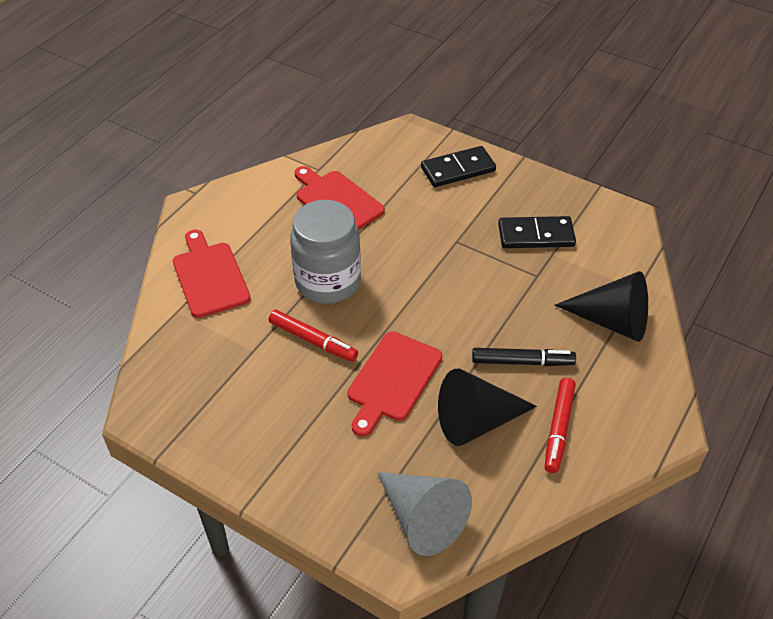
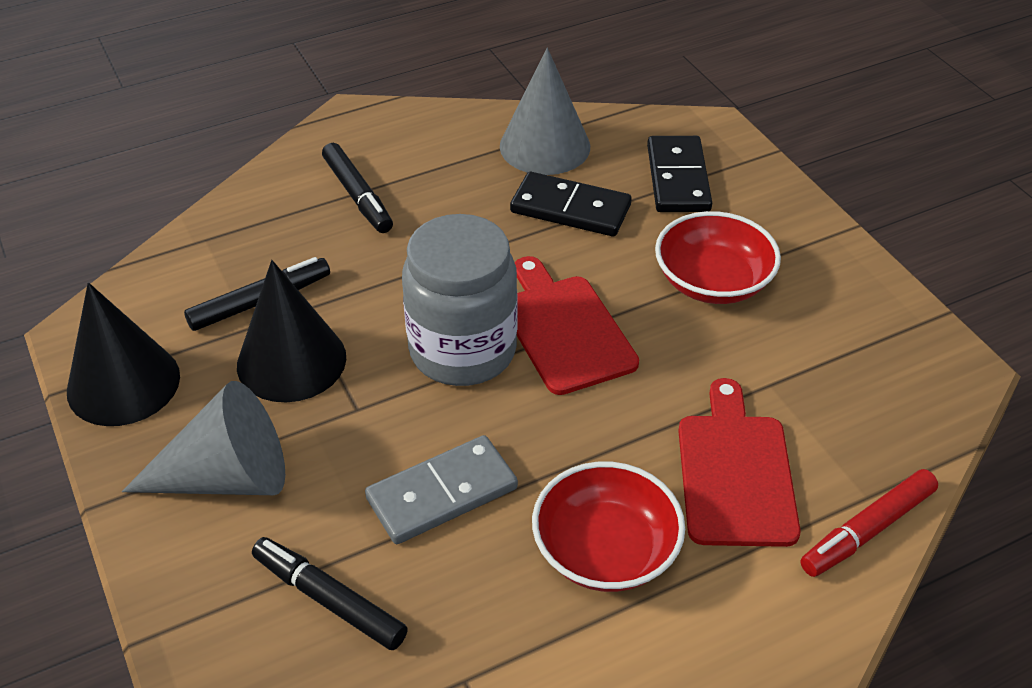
black marker: 1 -> 3
grey cone: 1 -> 2
grey domino: 0 -> 1
red bowl: 0 -> 2
red cutting board: 3 -> 2
red marker: 2 -> 1

